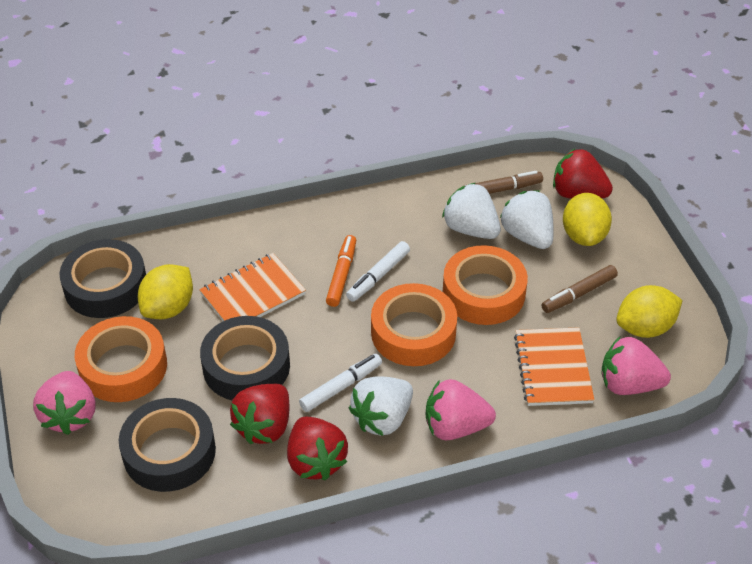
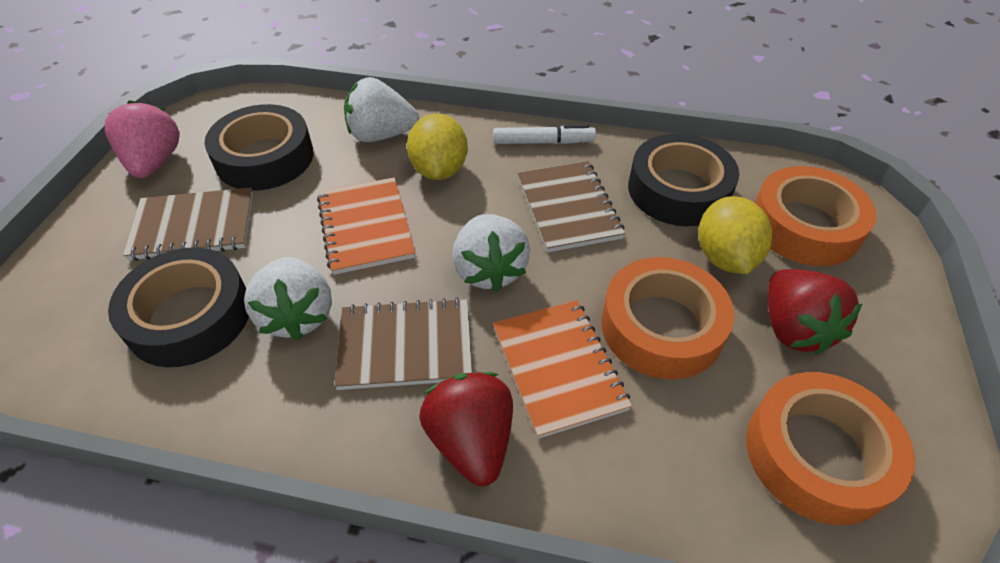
brown marker: 2 -> 0
brown notebook: 0 -> 3
orange marker: 1 -> 0
pink strawberry: 3 -> 1
red strawberry: 3 -> 2
white marker: 2 -> 1
yellow lemon: 3 -> 2

